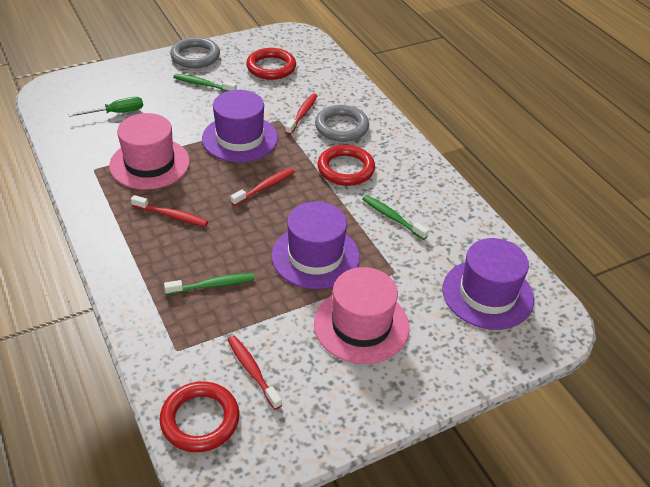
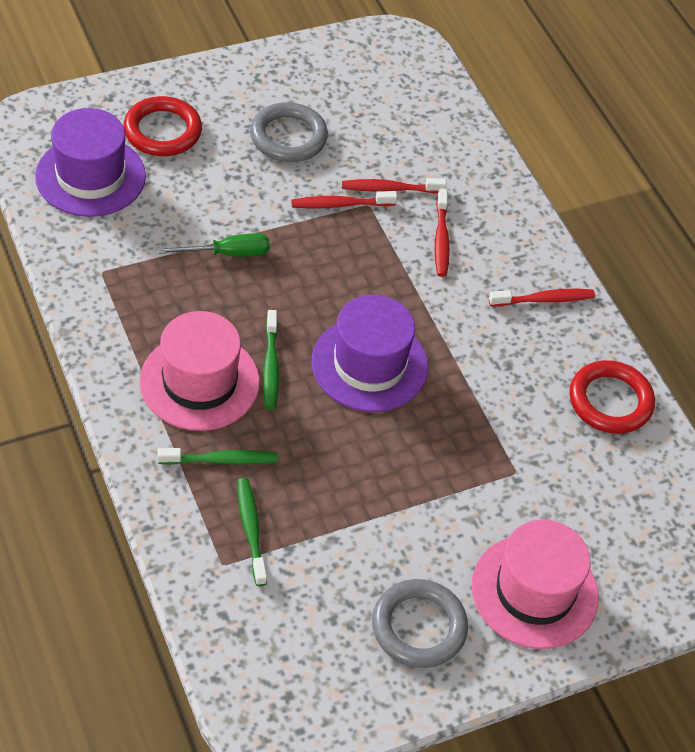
purple hat: 3 -> 2
red ring: 3 -> 2

